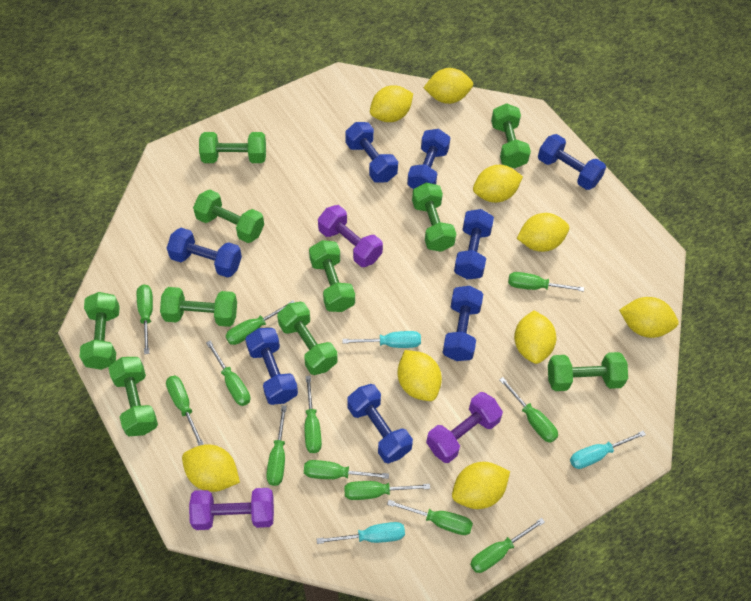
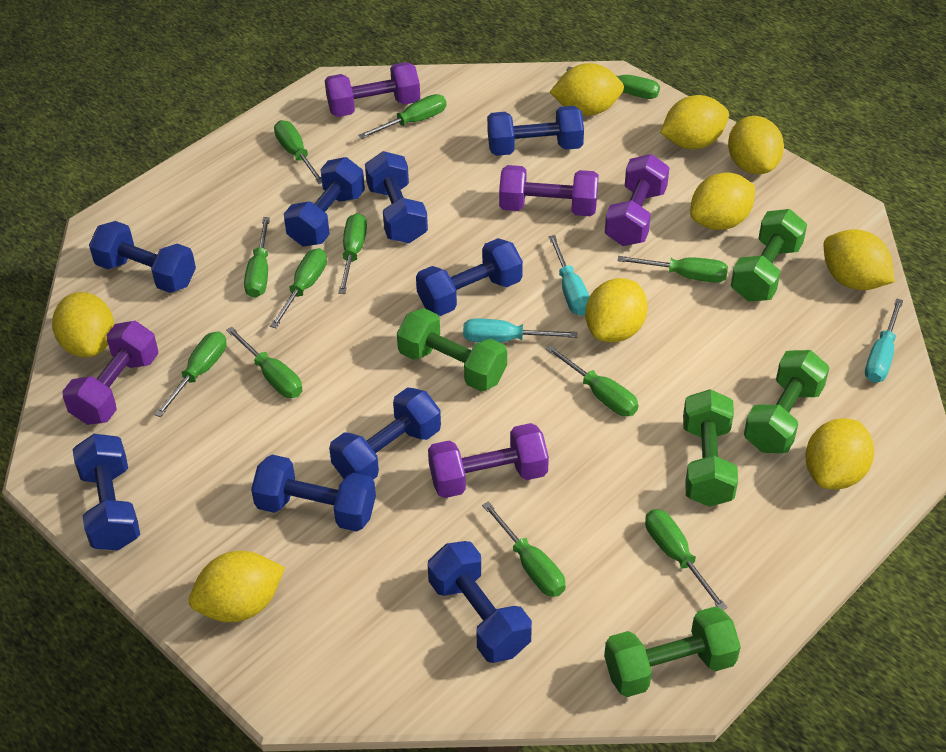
blue dumbbell: 8 -> 9
green dumbbell: 10 -> 5
purple dumbbell: 3 -> 5

